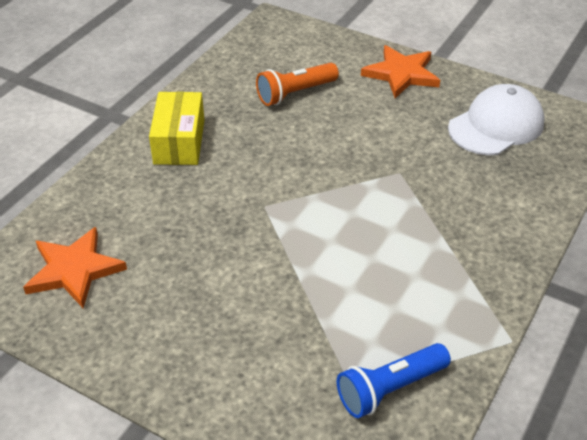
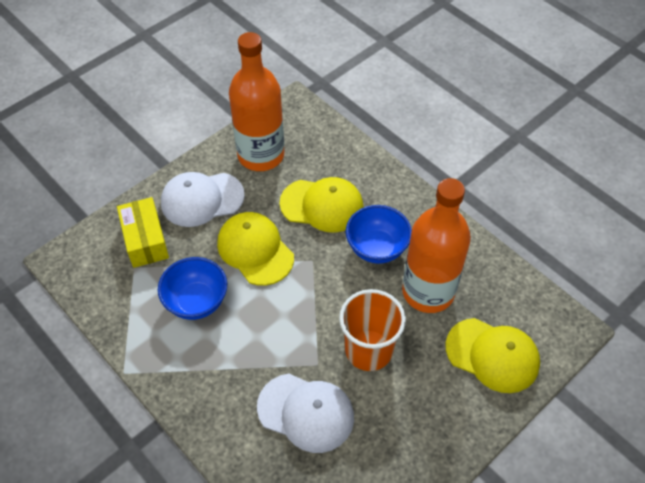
blue bowl: 0 -> 2
blue flashlight: 1 -> 0
orange bottle: 0 -> 2
orange cup: 0 -> 1
orange flashlight: 1 -> 0
orange star: 2 -> 0
white cap: 1 -> 2
yellow cap: 0 -> 3

